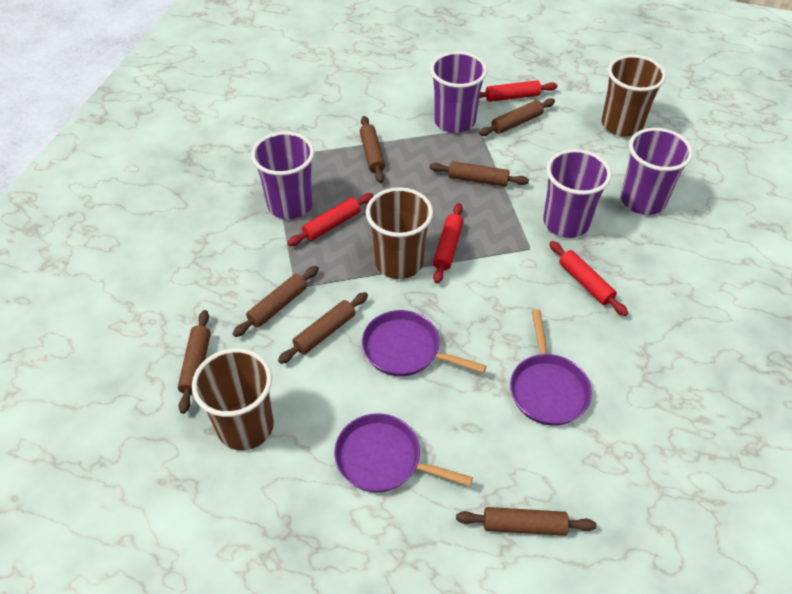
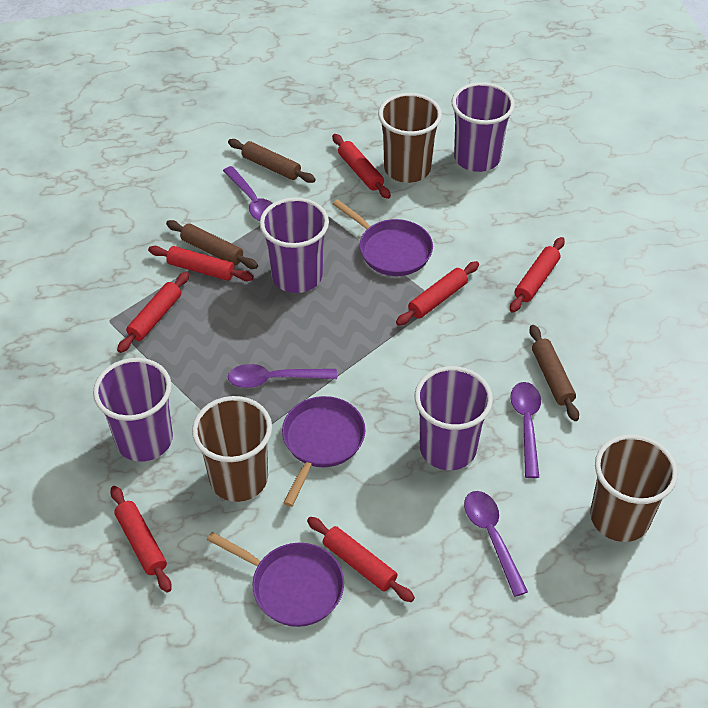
brown rolling pin: 7 -> 3
purple spoon: 0 -> 4
red rolling pin: 4 -> 7

